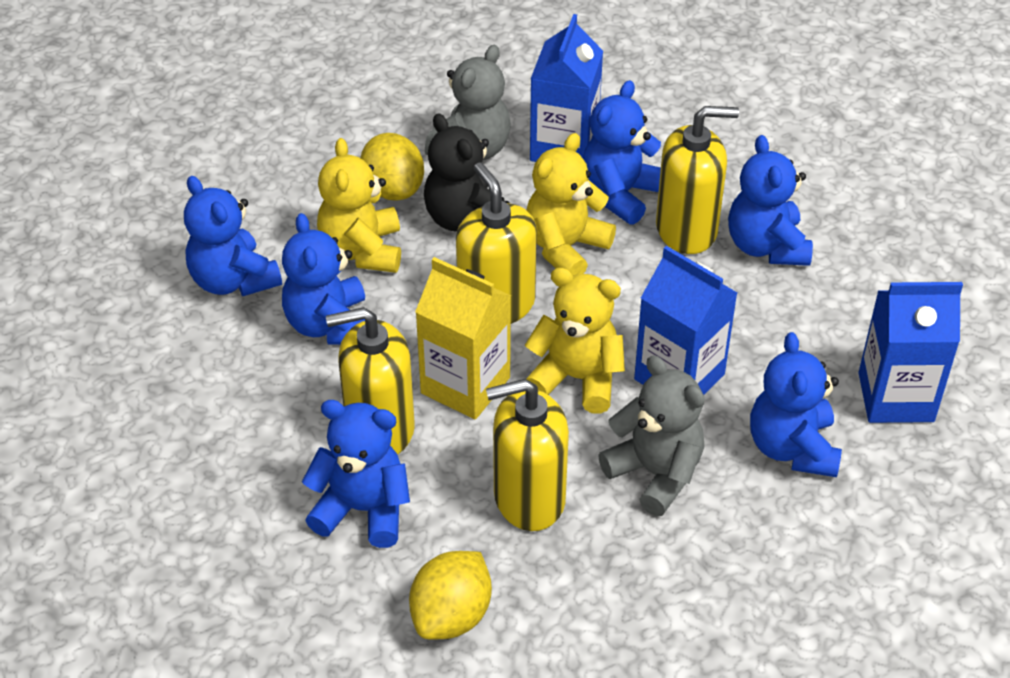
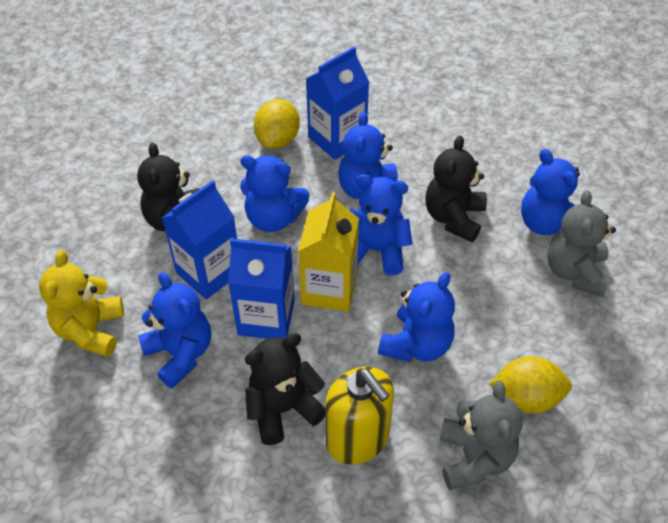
black teddy bear: 1 -> 3
yellow soap dispenser: 4 -> 1
yellow teddy bear: 3 -> 1

